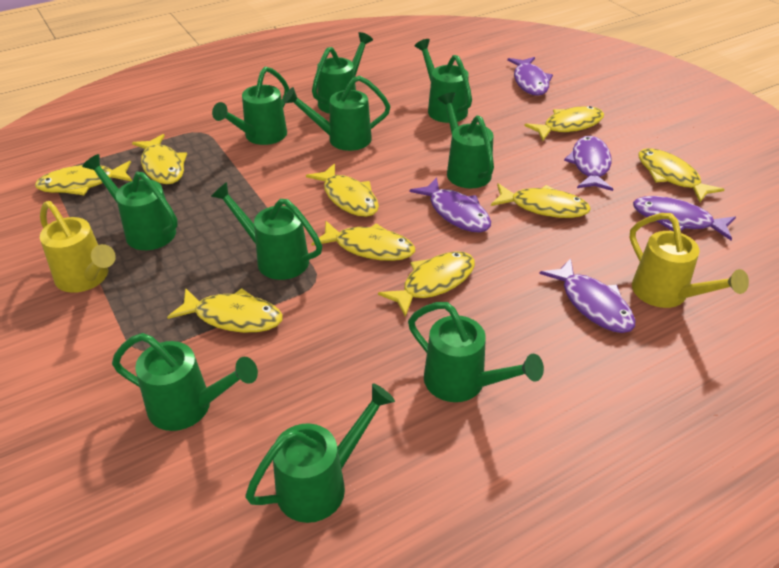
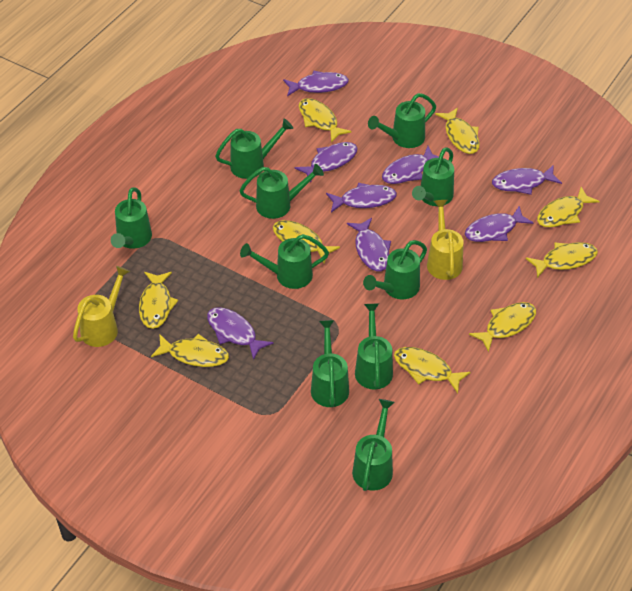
purple fish: 5 -> 8

